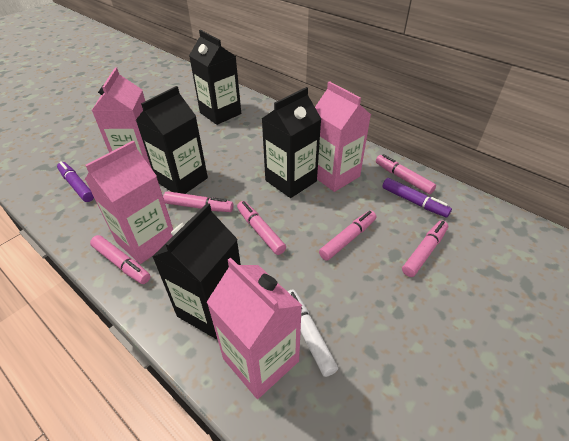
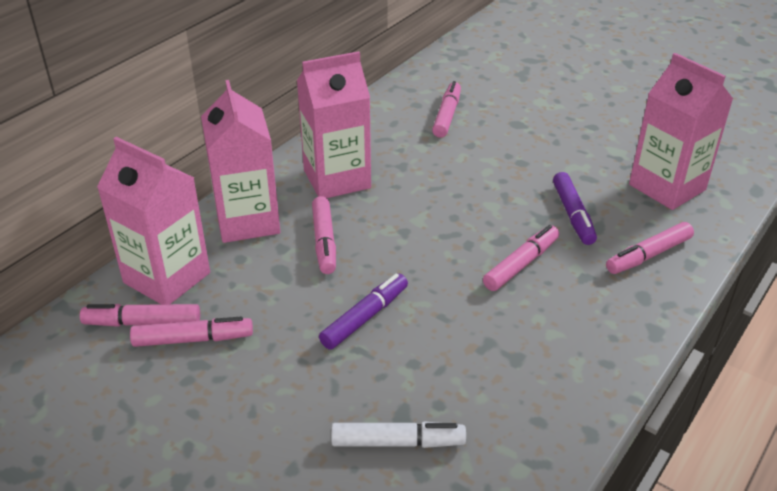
black carton: 4 -> 0

